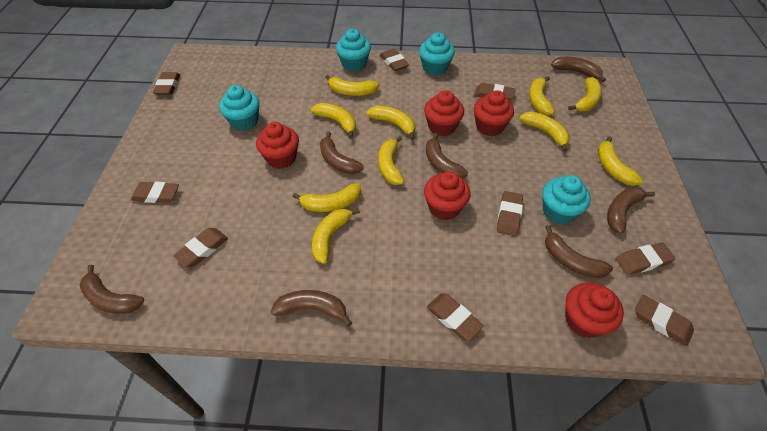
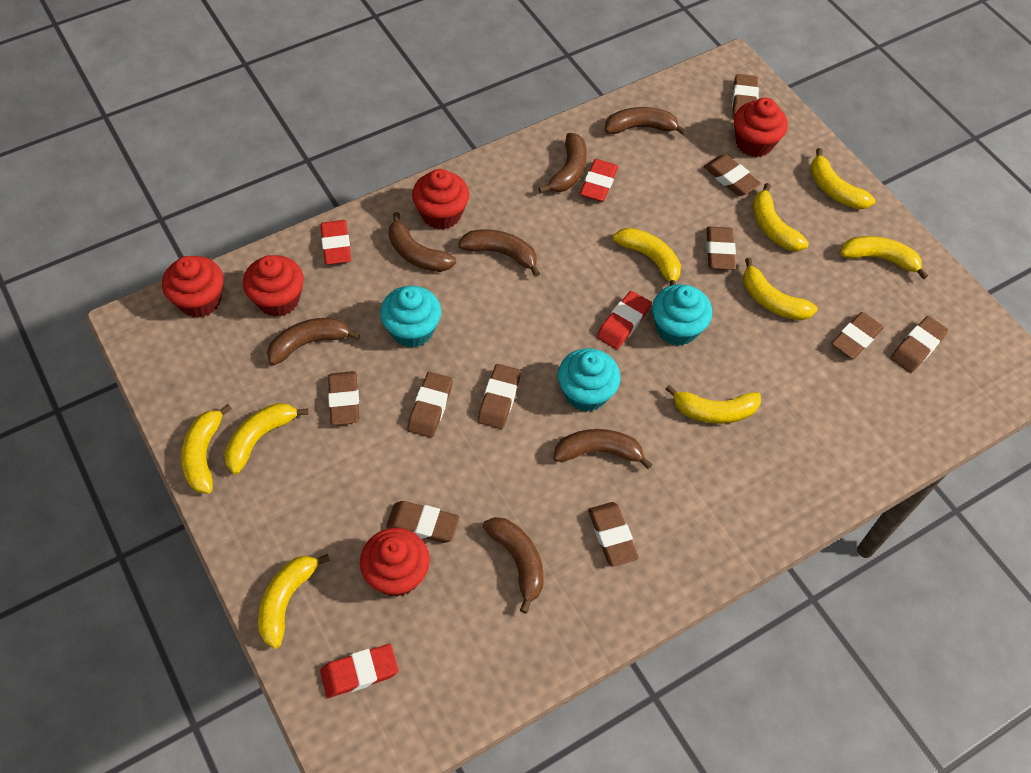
brown eraser: 9 -> 10
red eraser: 0 -> 4
turquoise cupcake: 4 -> 3
yellow banana: 10 -> 9

